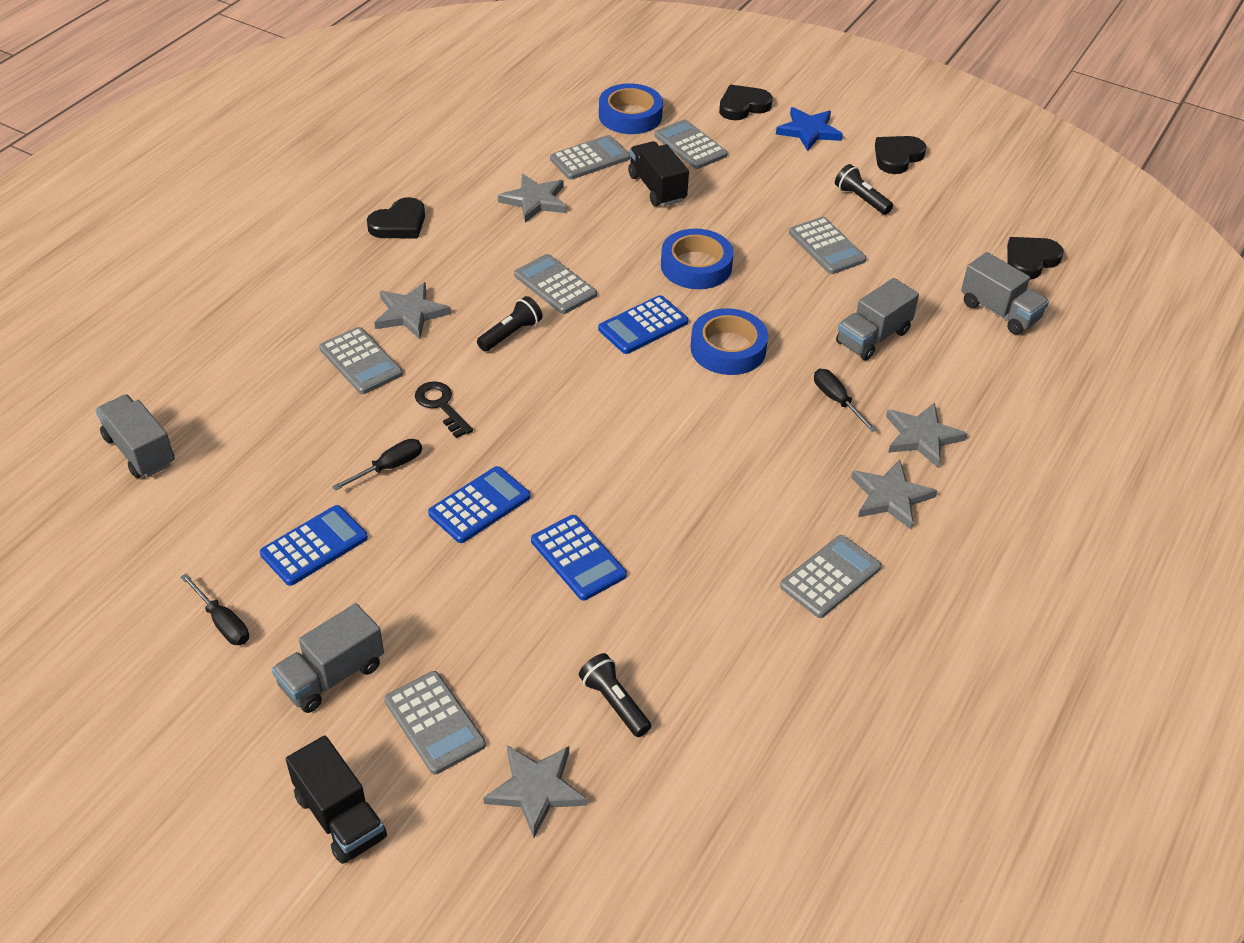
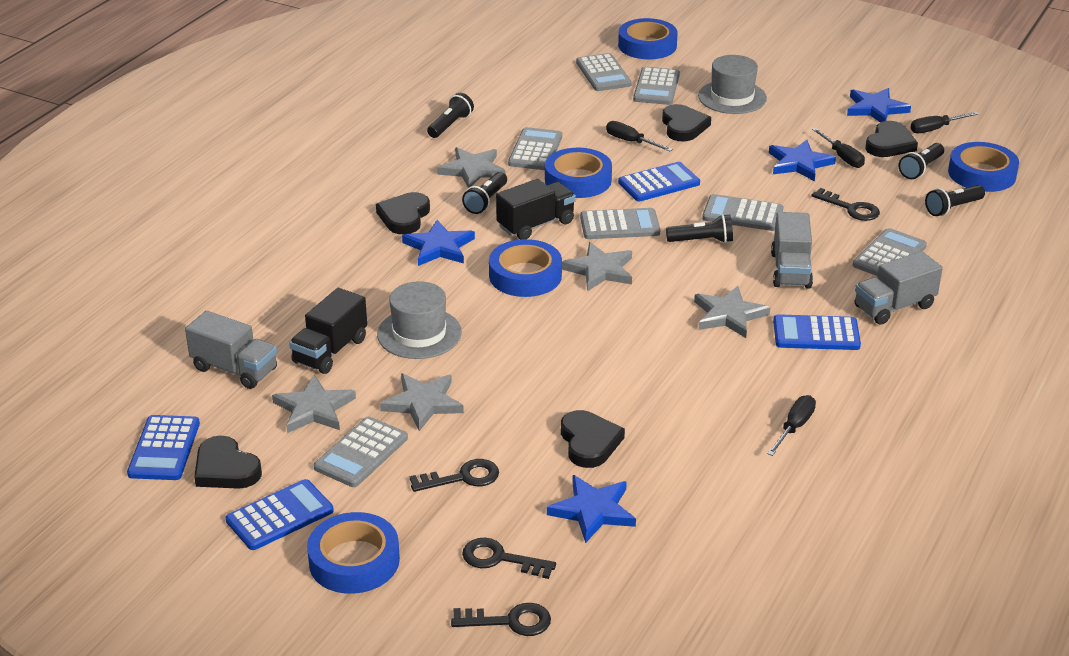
black flashlight: 3 -> 5
black heart: 4 -> 5
black key: 1 -> 4
black screwdriver: 3 -> 4
blue star: 1 -> 4
blue tape: 3 -> 5
grey hat: 0 -> 2
grey truck: 4 -> 3

